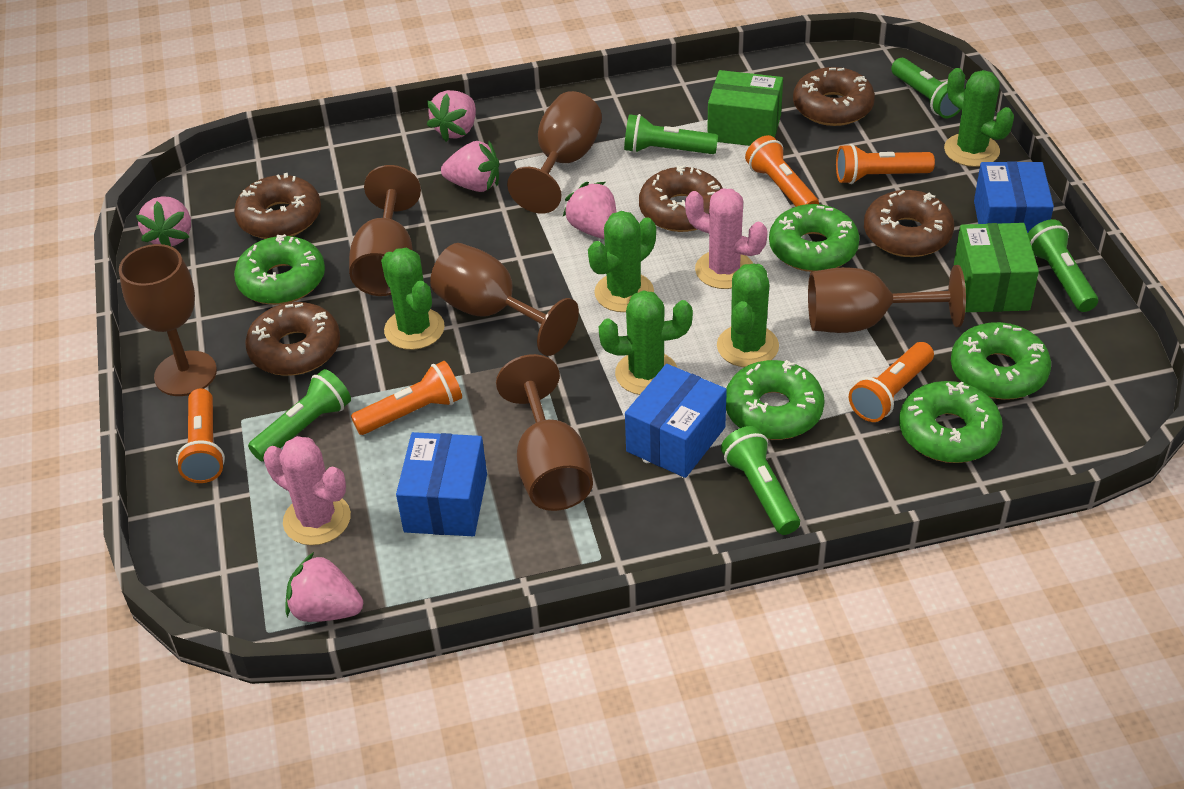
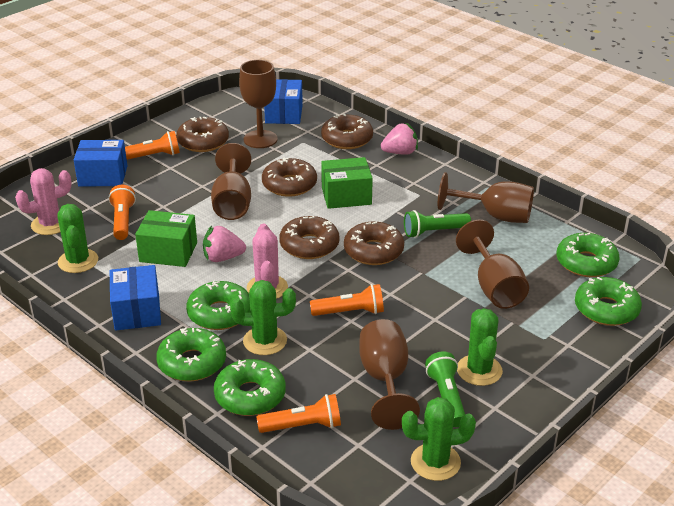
brown goblet: 6 -> 5
green cactus: 5 -> 4
green flashlight: 5 -> 2
orange flashlight: 5 -> 4
pink strawberry: 5 -> 2

